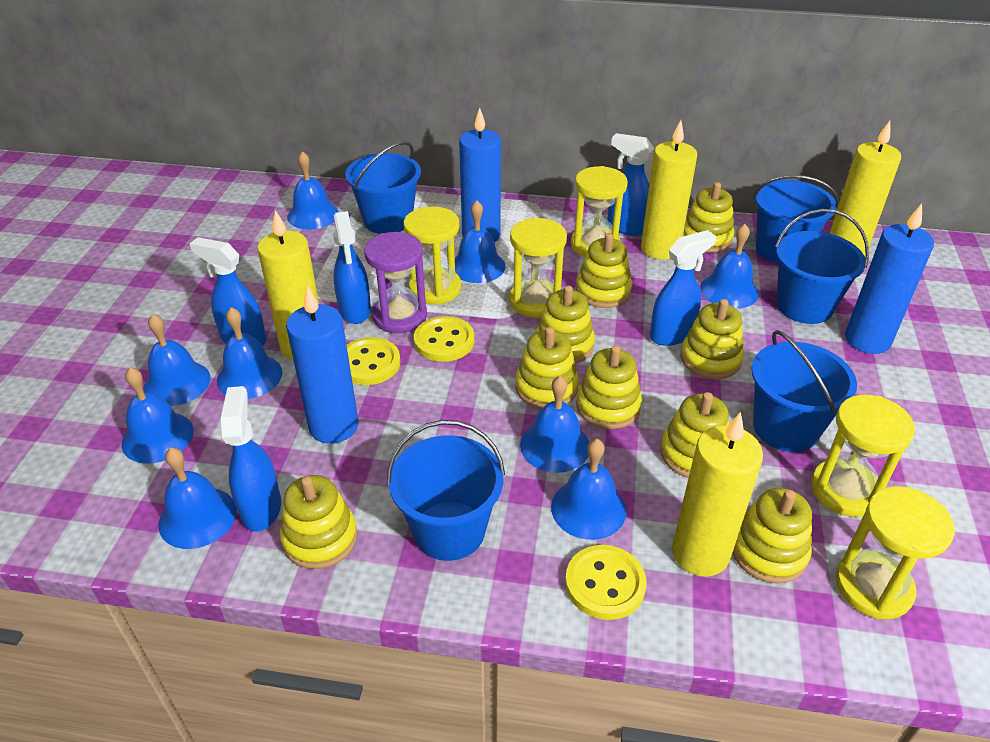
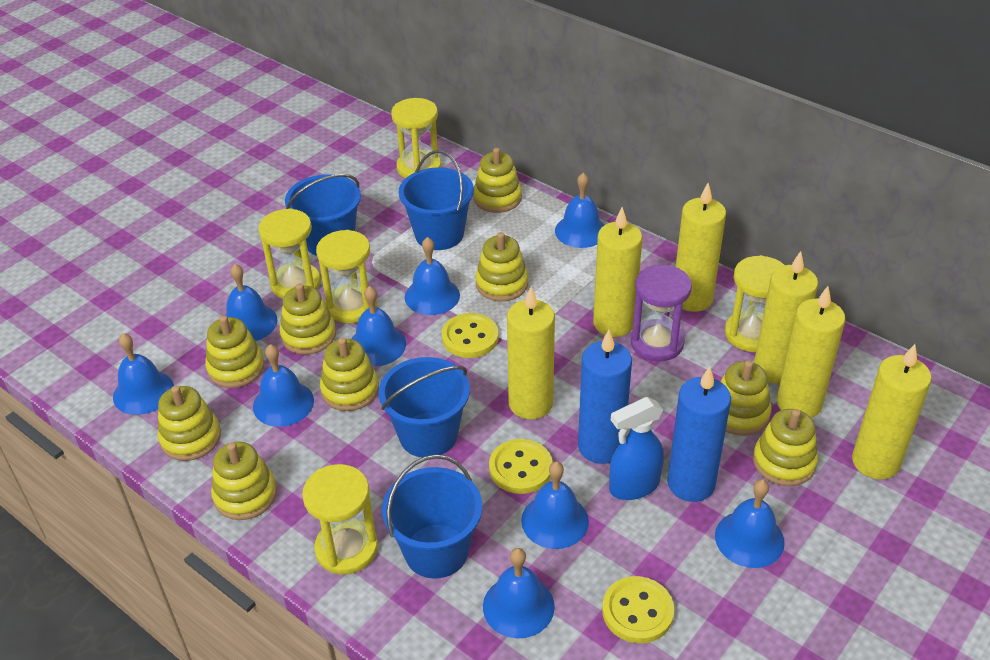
blue bucket: 5 -> 4
blue candle: 3 -> 2
blue spray bottle: 5 -> 1
yellow candle: 4 -> 6

